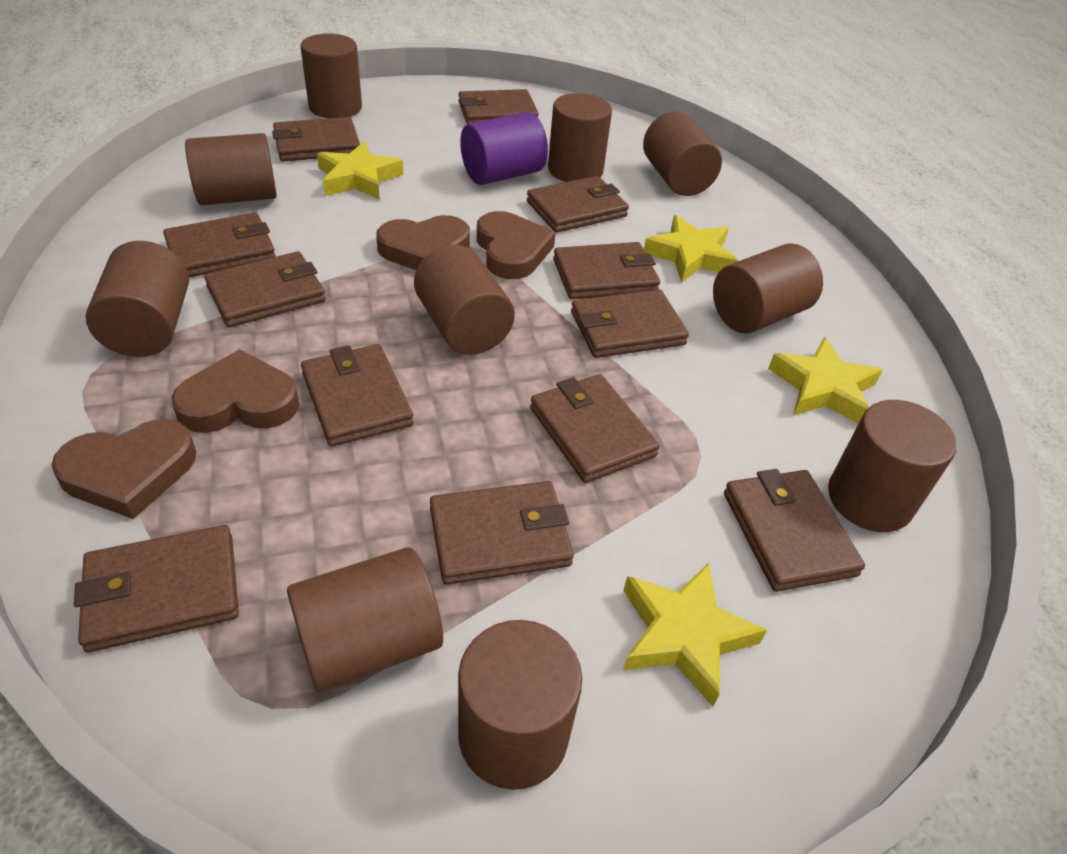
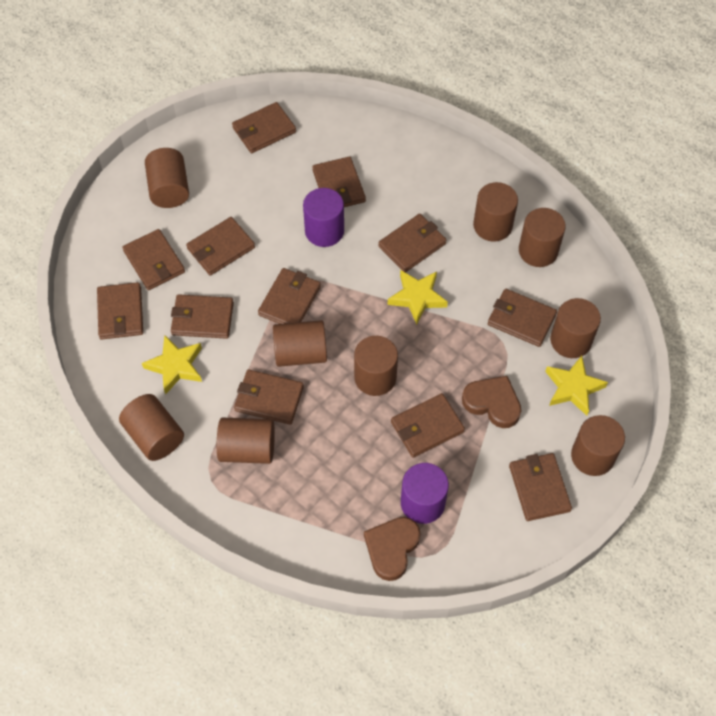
brown cylinder: 10 -> 9
brown heart: 4 -> 2
purple cylinder: 1 -> 2
yellow star: 4 -> 3

